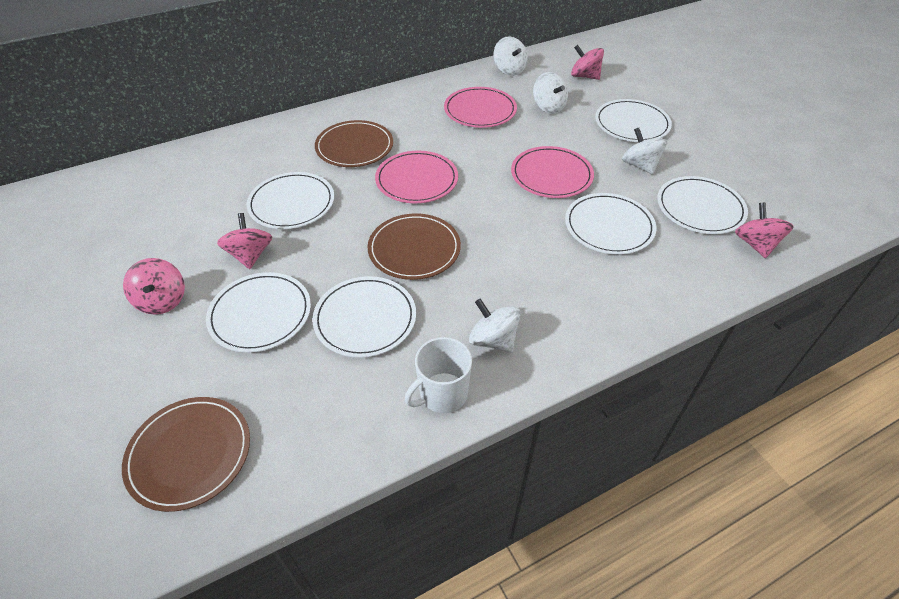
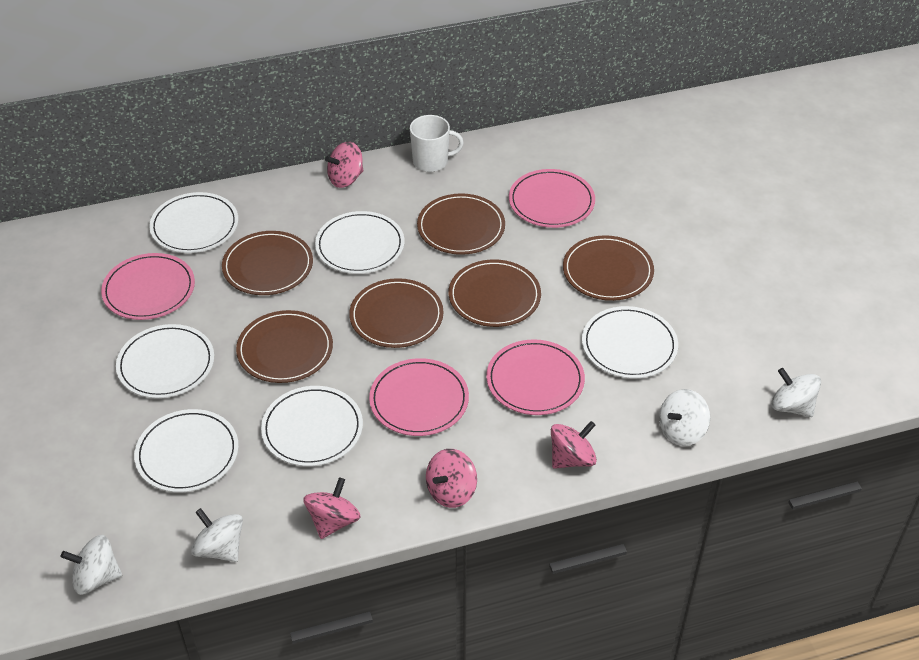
brown plate: 3 -> 6
pink plate: 3 -> 4

